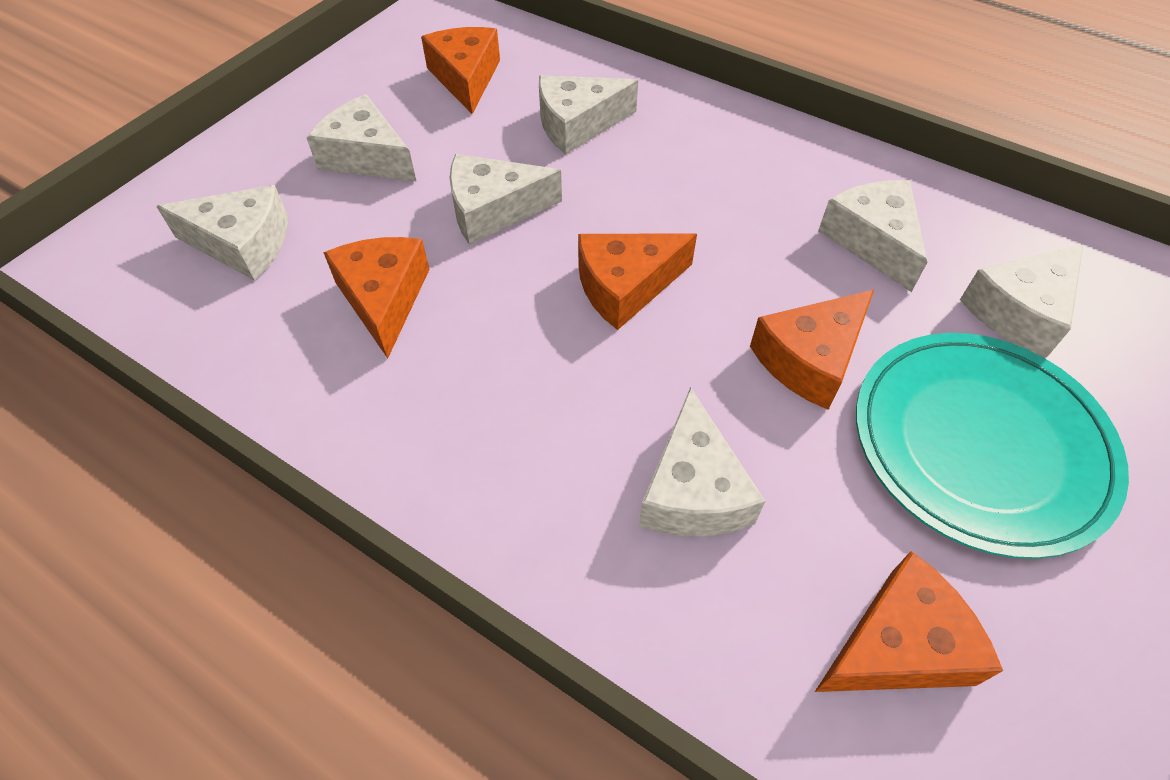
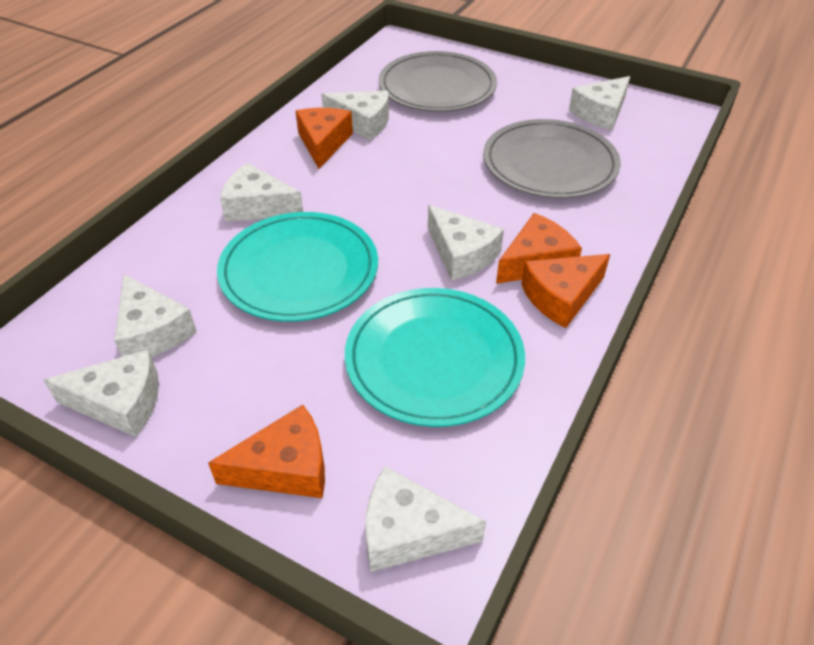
grey plate: 0 -> 2
orange cheese: 5 -> 4
turquoise plate: 1 -> 2

